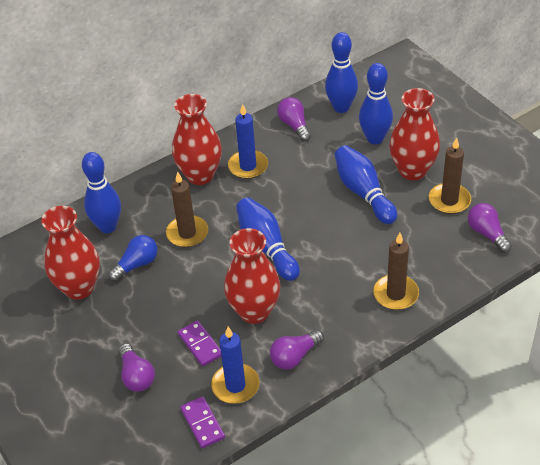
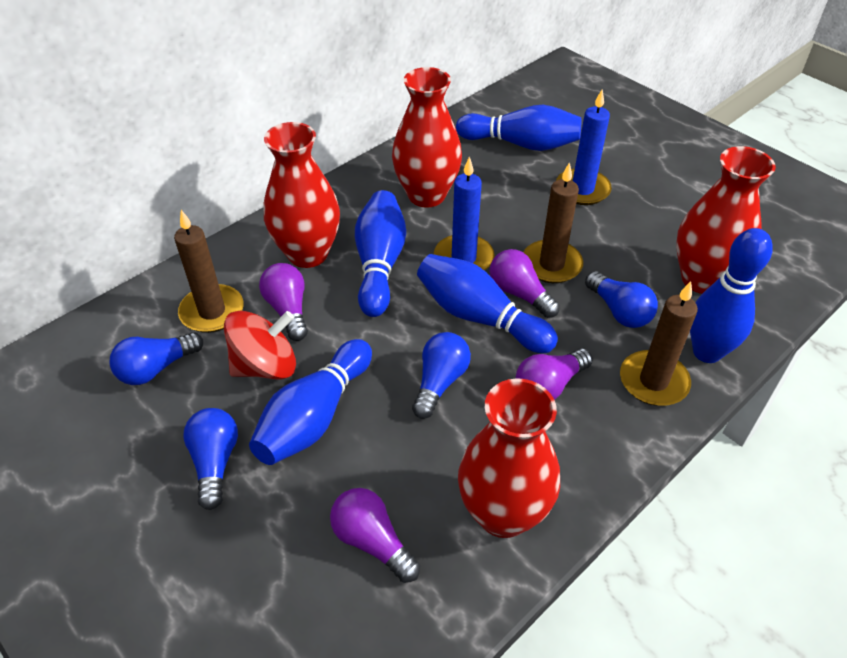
blue light bulb: 1 -> 4
purple domino: 2 -> 0
red spinning top: 0 -> 1

